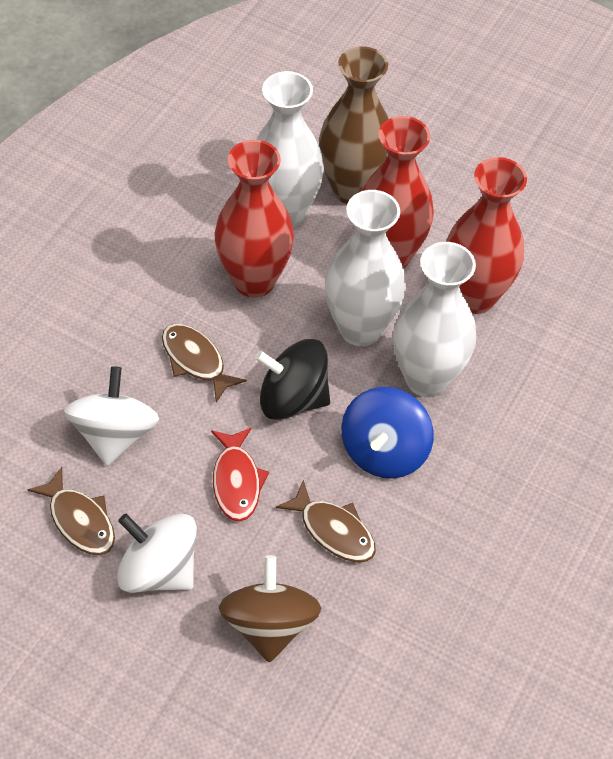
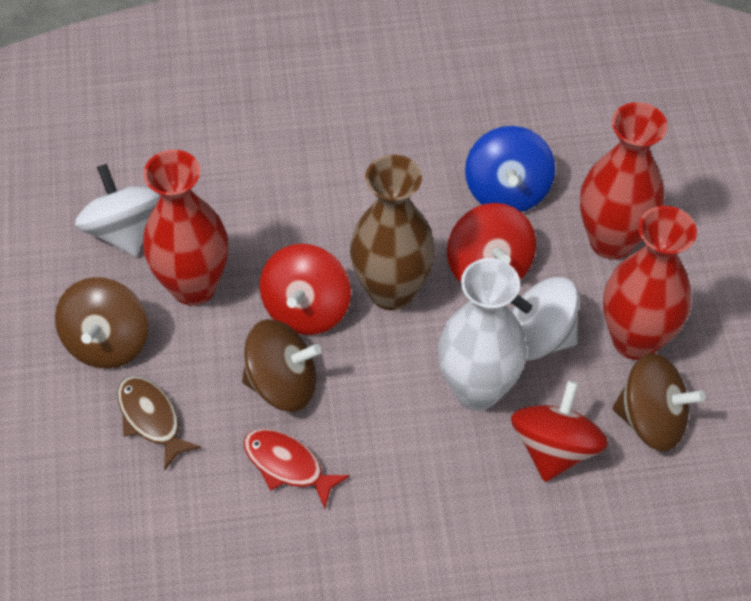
black spinning top: 1 -> 0
brown fish: 3 -> 1
brown spinning top: 1 -> 3
red spinning top: 0 -> 3
white vase: 3 -> 1

